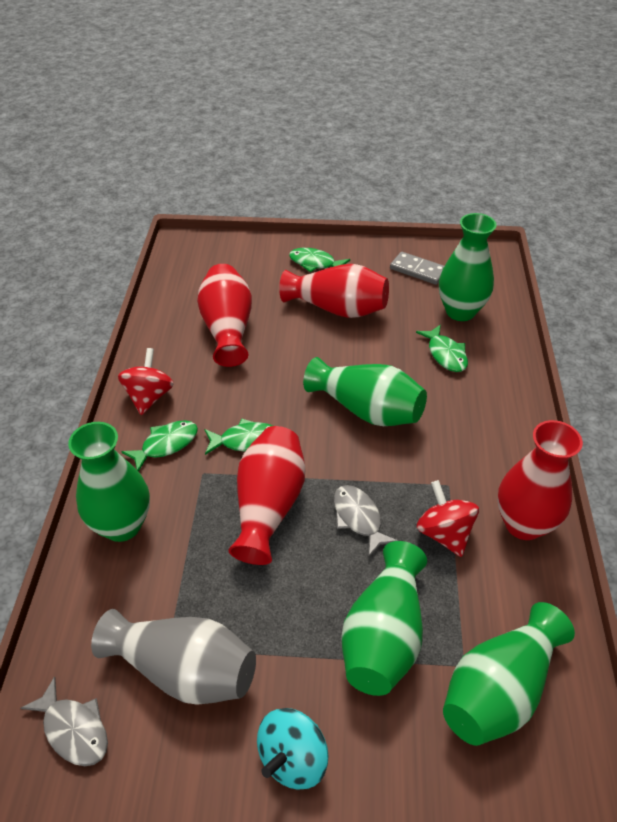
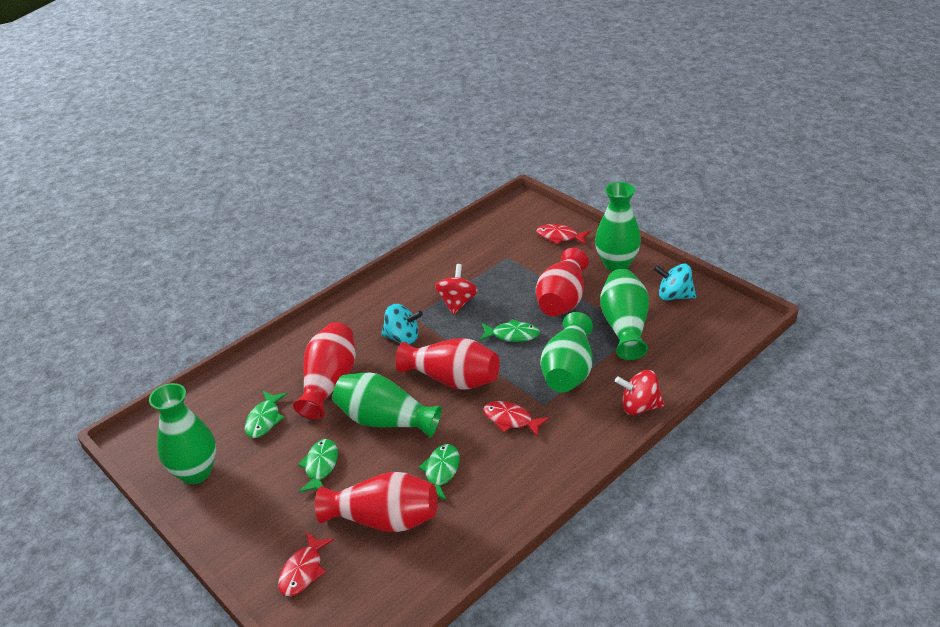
grey domino: 1 -> 0
grey fish: 2 -> 0
grey vase: 1 -> 0
red fish: 0 -> 3
turquoise spinning top: 1 -> 2

